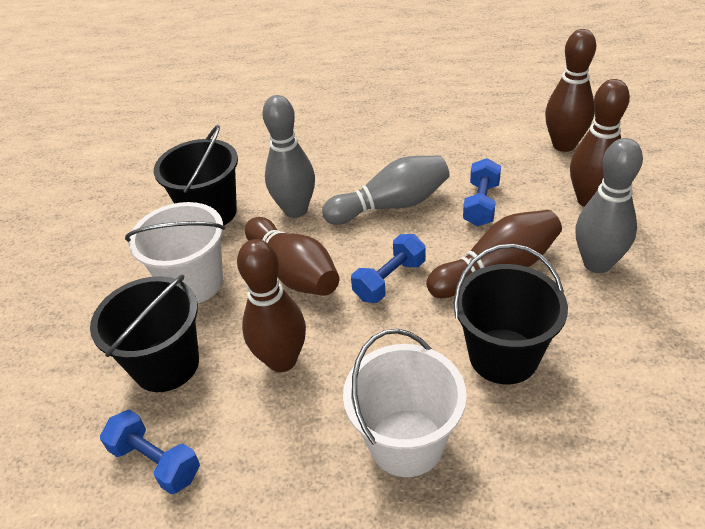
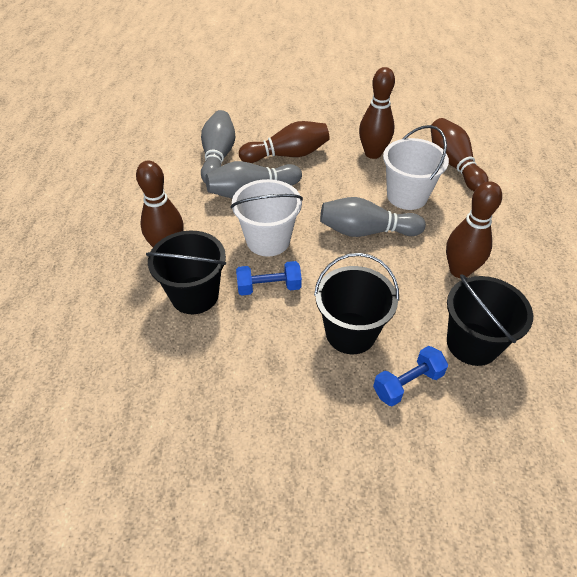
blue dumbbell: 3 -> 2

